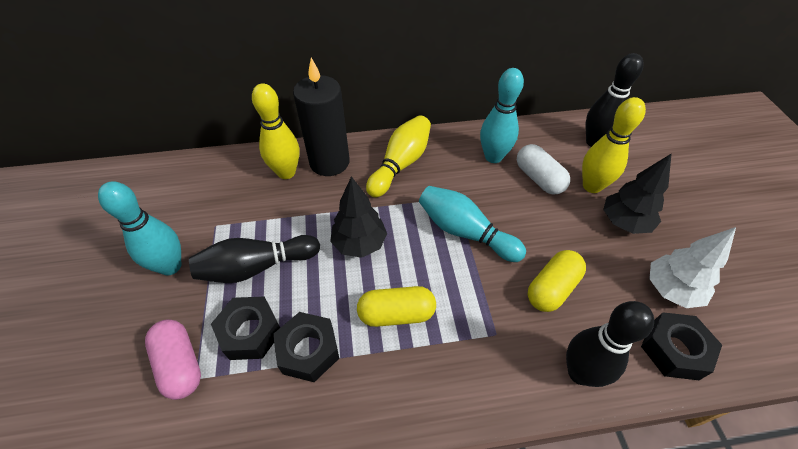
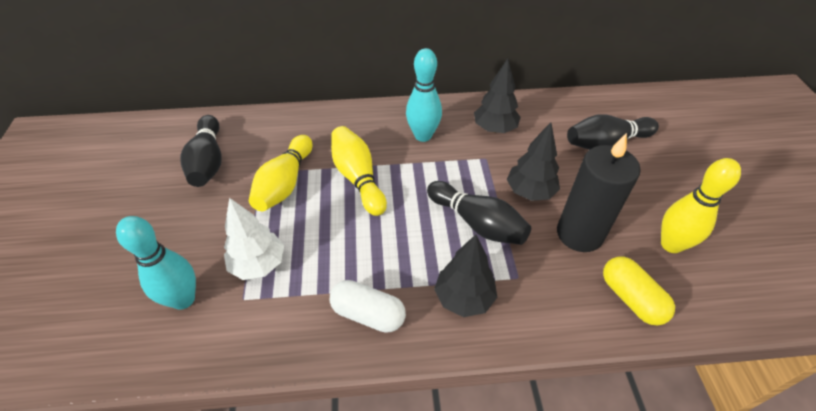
black nut: 3 -> 0
black tree: 2 -> 3
pink capsule: 1 -> 0
turquoise bowling pin: 3 -> 2
yellow capsule: 2 -> 1

